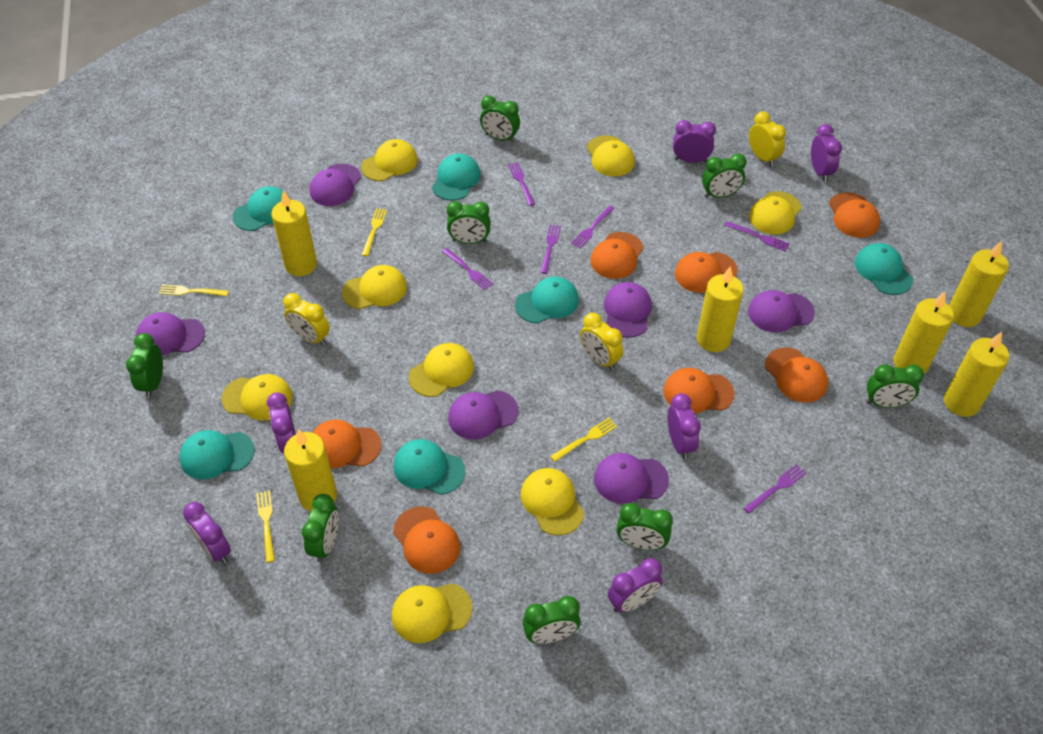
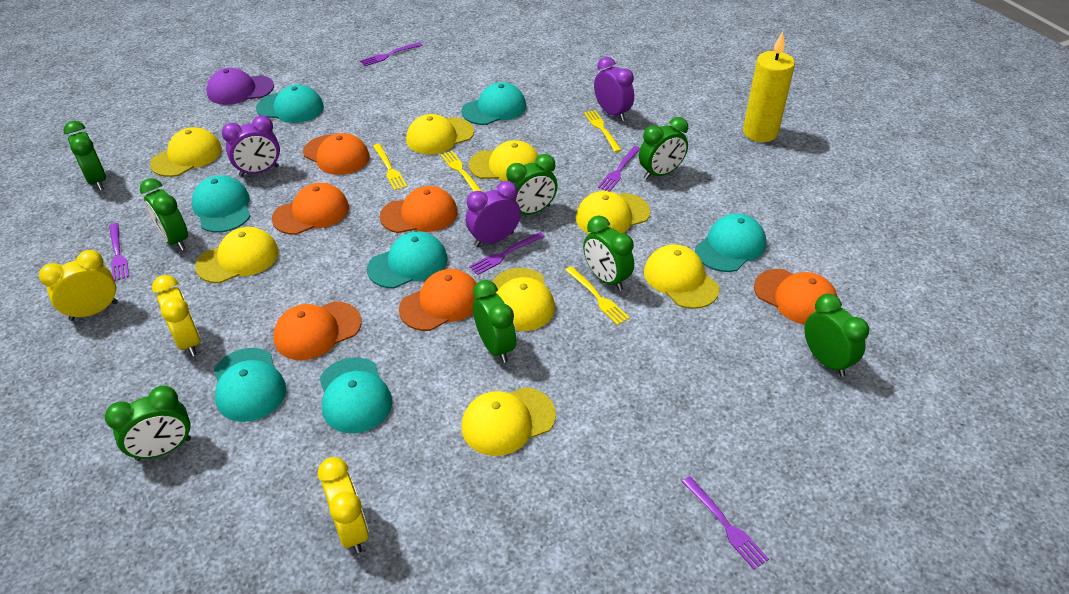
orange cap: 7 -> 6
purple cap: 6 -> 1
purple clock: 6 -> 3
purple fork: 6 -> 5
turquoise cap: 6 -> 7
yellow candle: 6 -> 1

